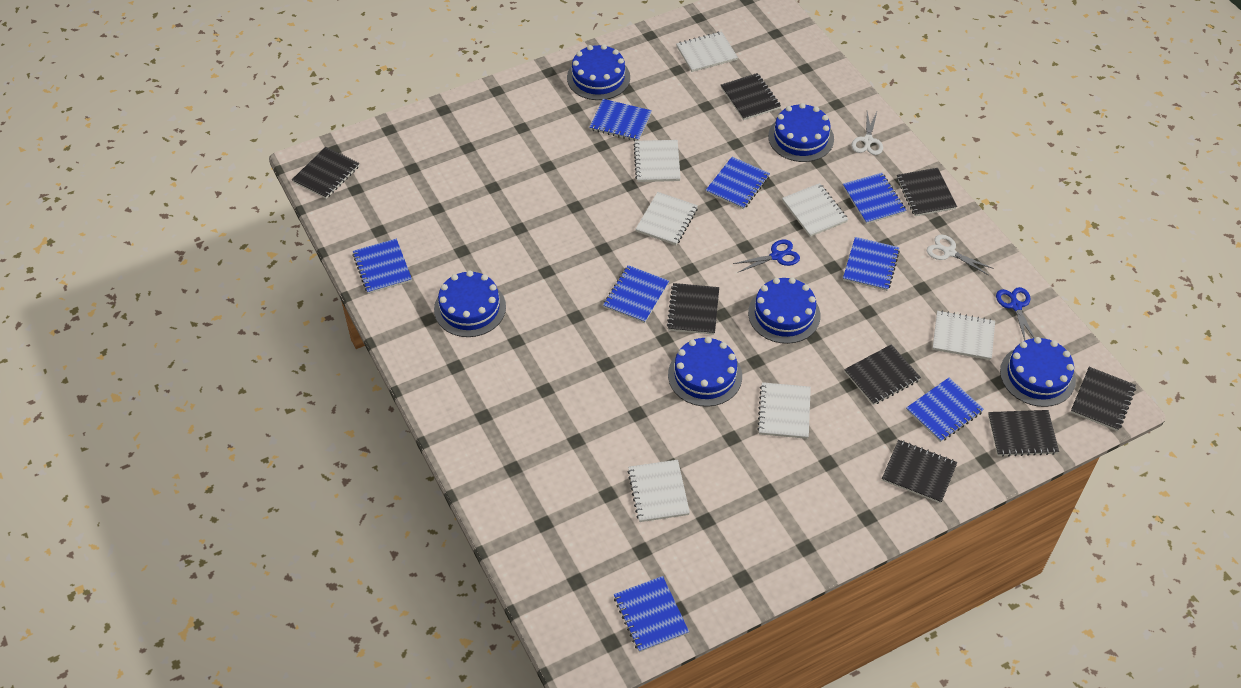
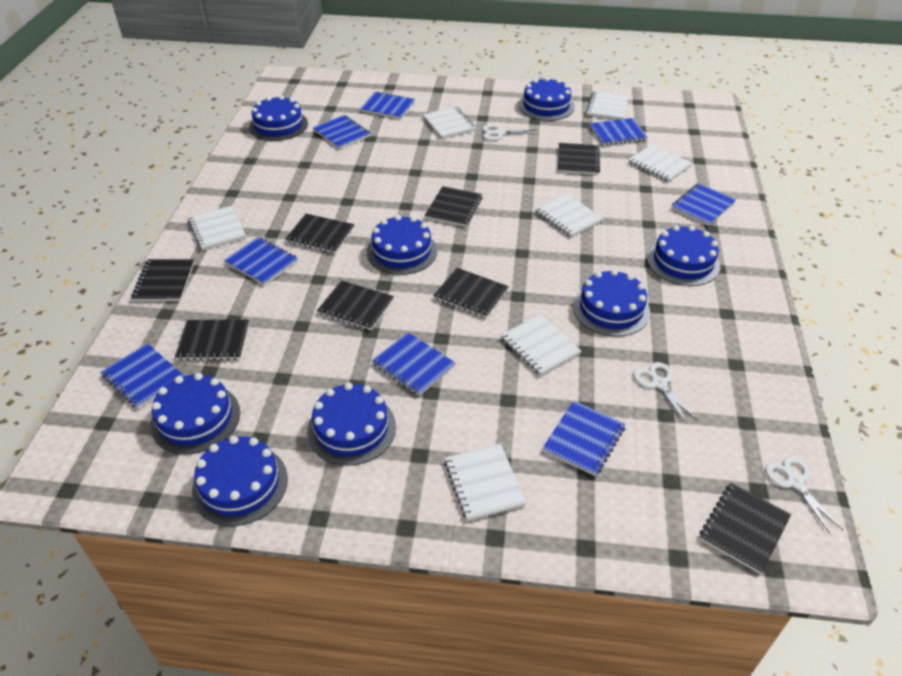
blue cake: 6 -> 8
blue scissors: 2 -> 0
white scissors: 2 -> 3

